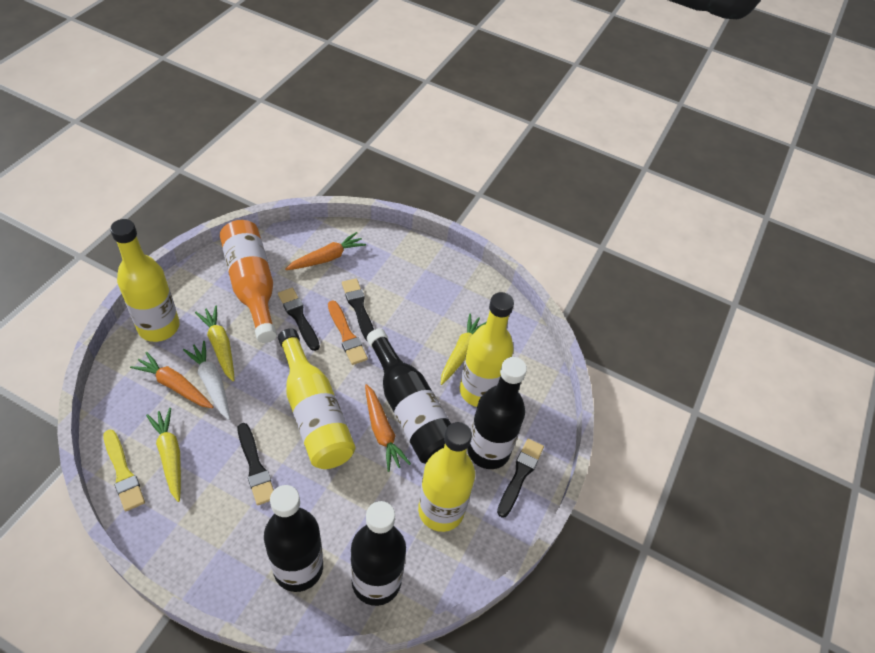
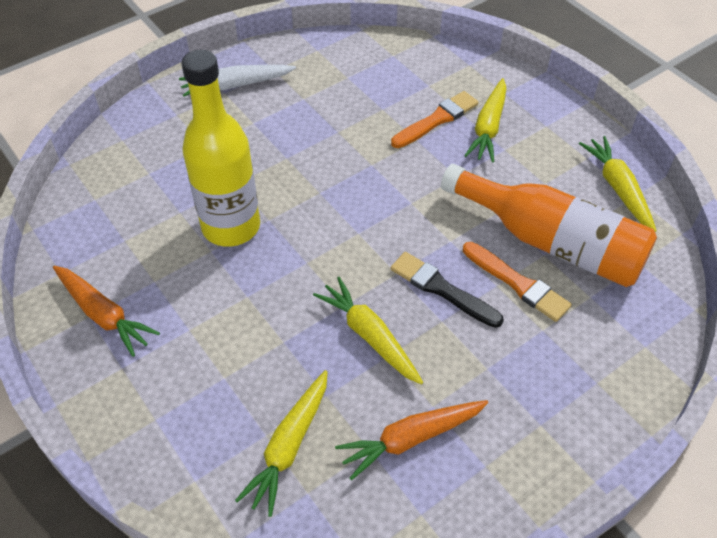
black bottle: 4 -> 0
black brush: 4 -> 1
orange brush: 1 -> 2
orange carrot: 3 -> 2
yellow bottle: 4 -> 1
yellow brush: 1 -> 0
yellow carrot: 3 -> 4

